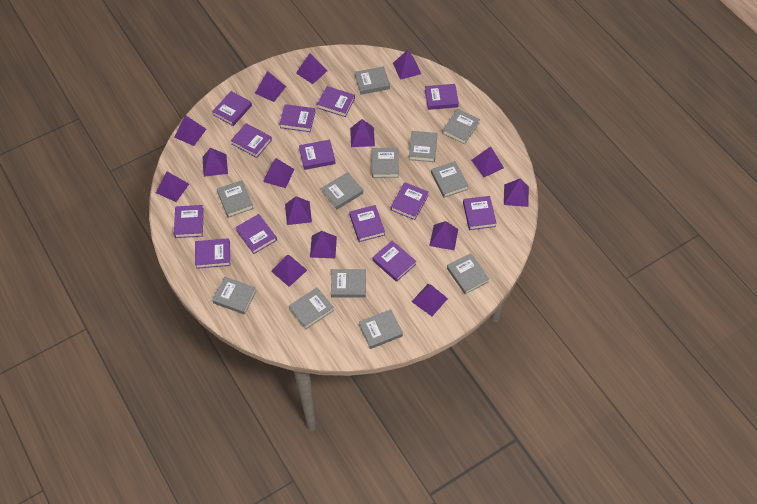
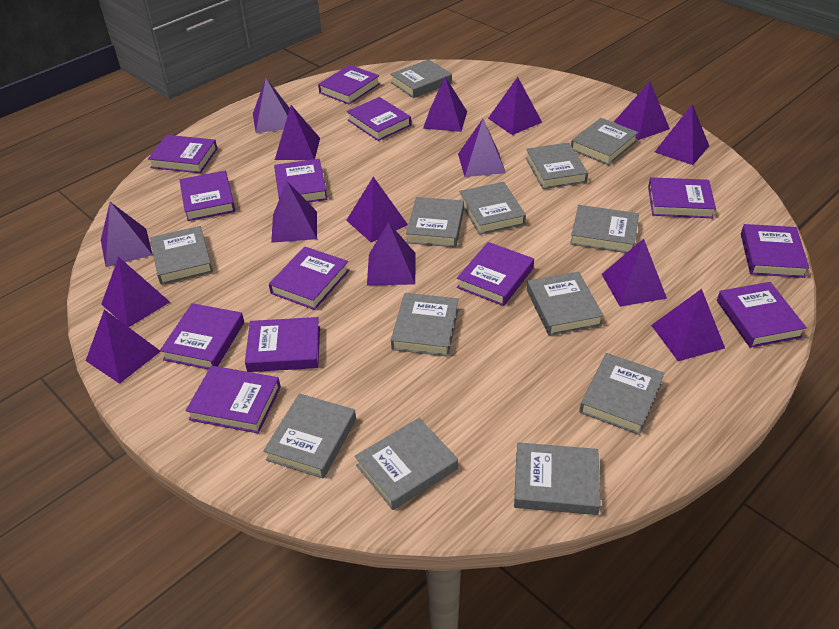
grey book: 12 -> 13

